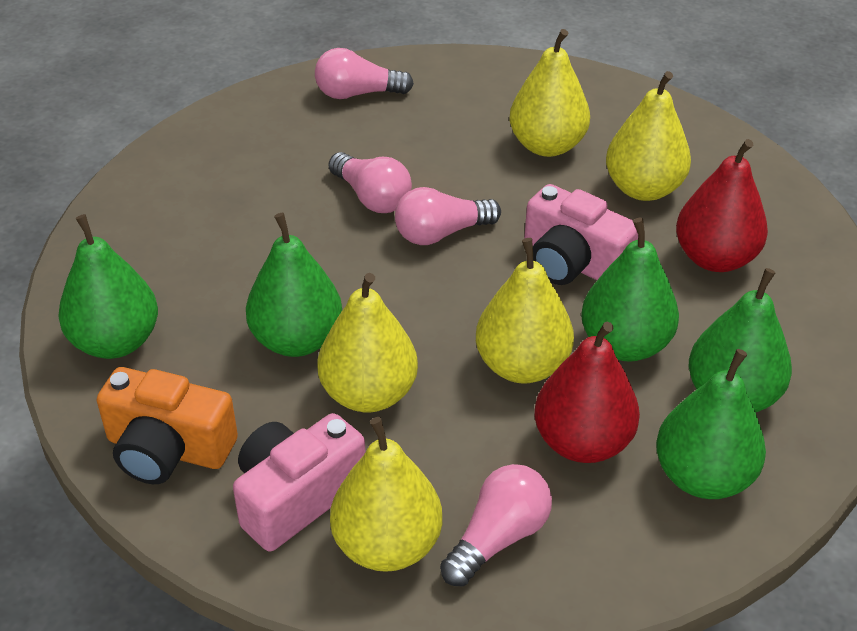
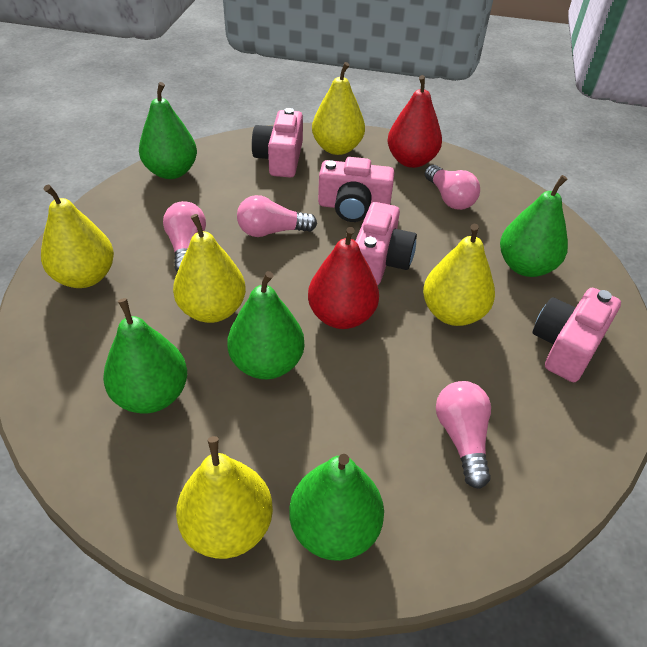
orange camera: 1 -> 0
pink camera: 2 -> 4

